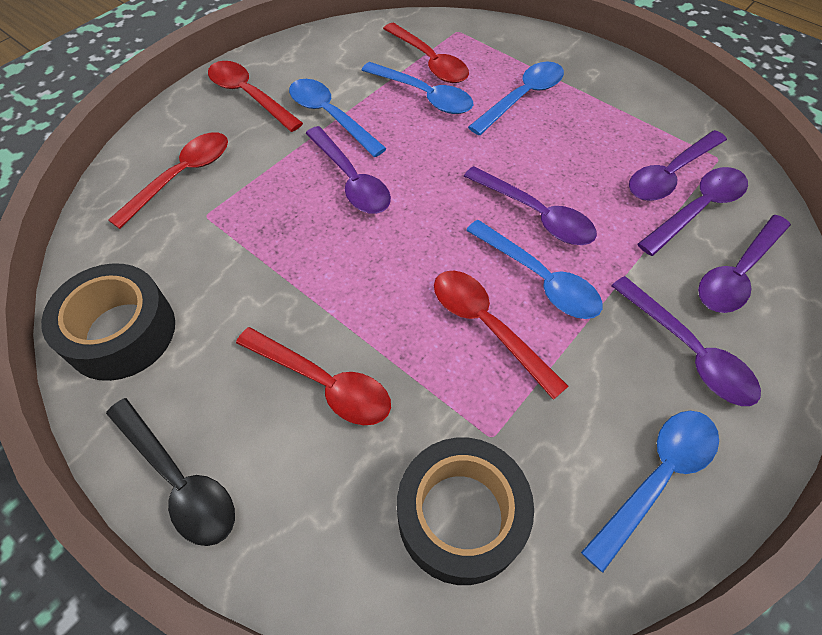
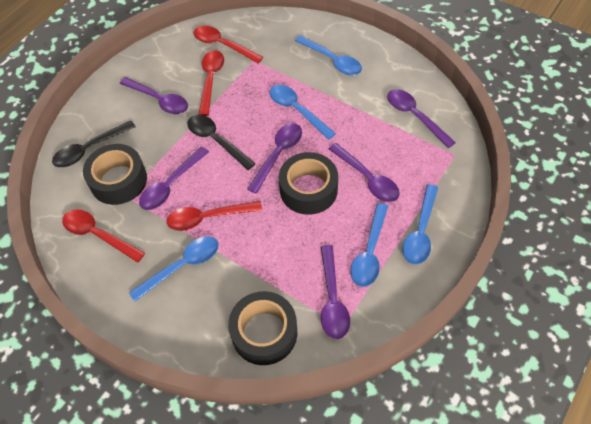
black spoon: 1 -> 2
black tape: 2 -> 3
red spoon: 5 -> 4

